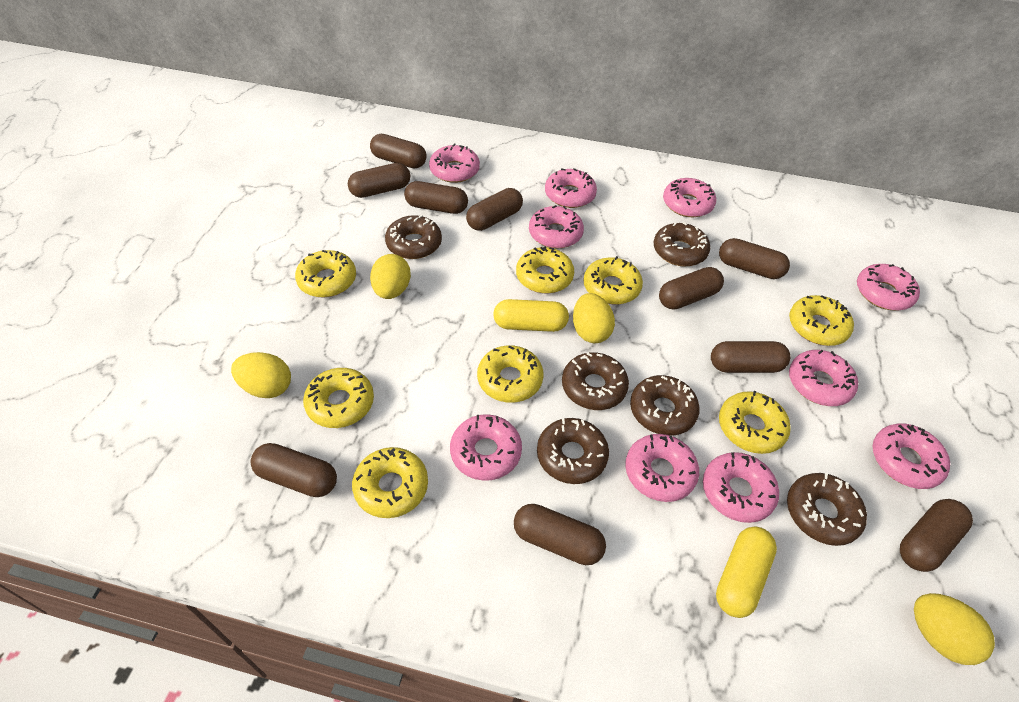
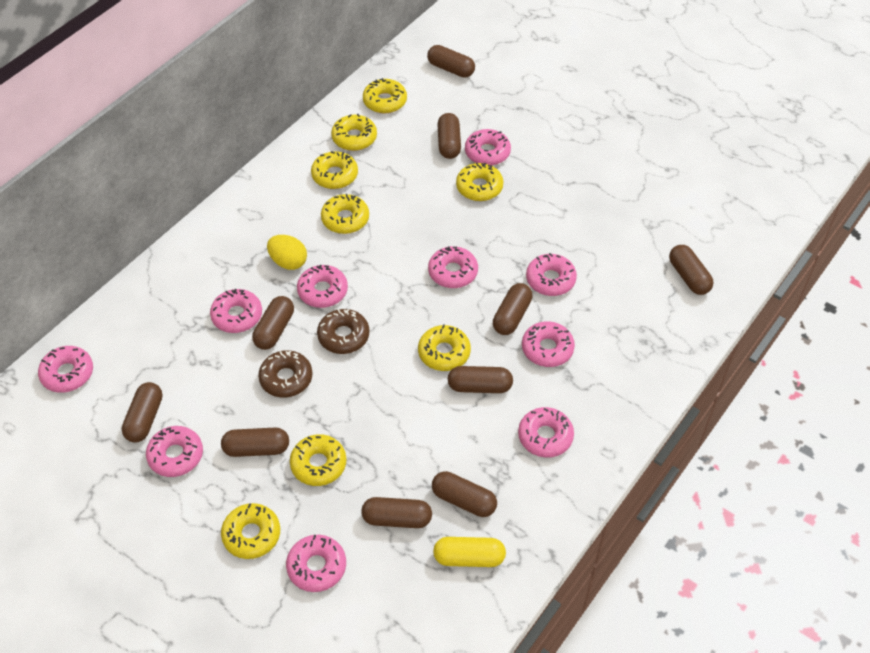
brown donut: 6 -> 2
yellow capsule: 2 -> 1
yellow egg: 4 -> 1

